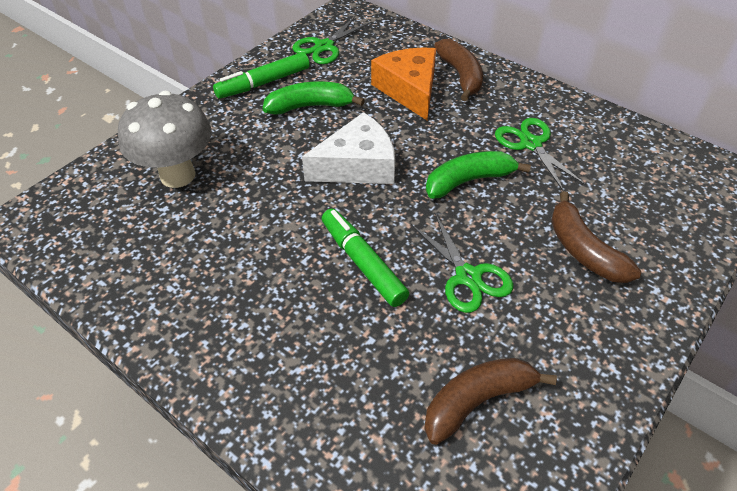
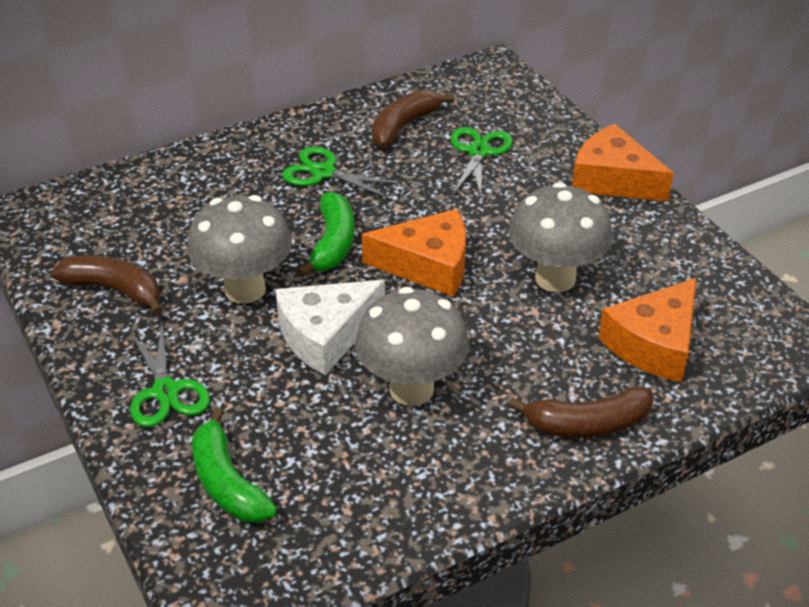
green marker: 2 -> 0
grey mushroom: 1 -> 3
orange cheese: 1 -> 3

